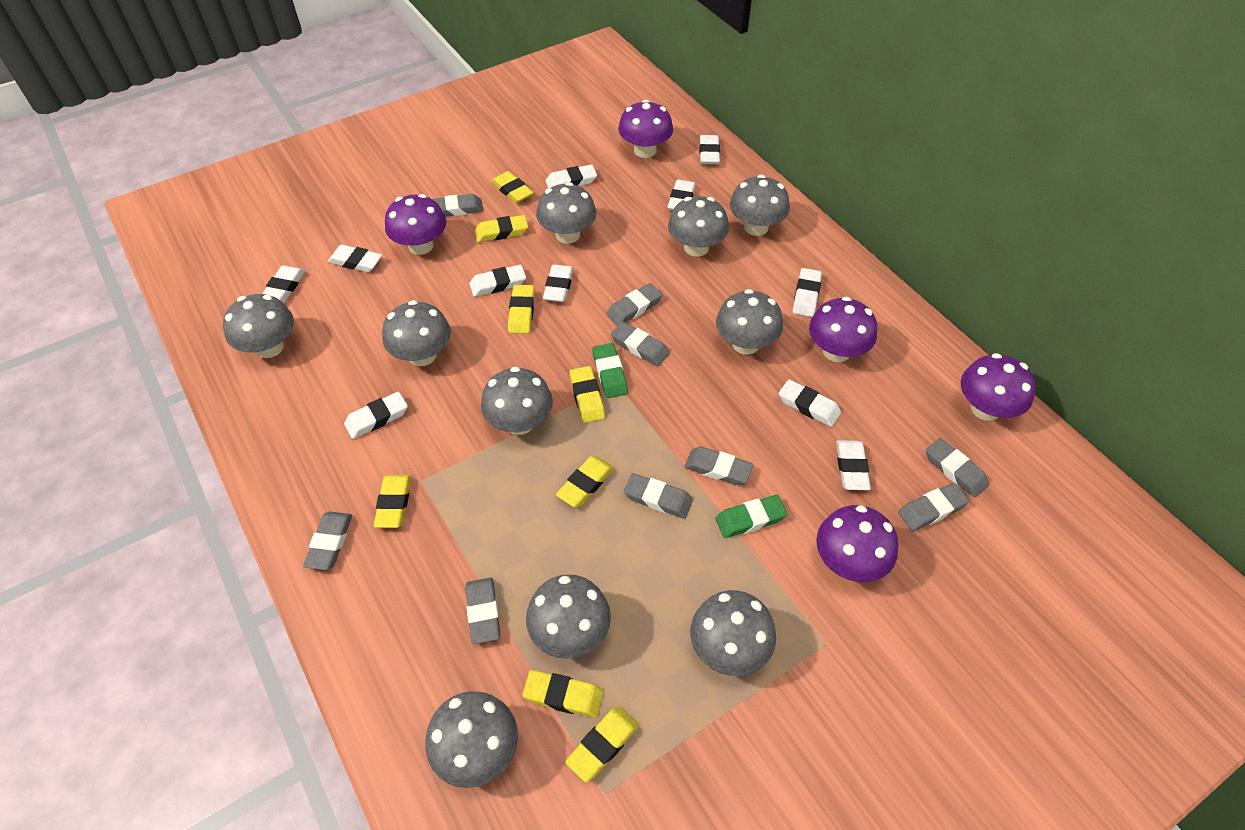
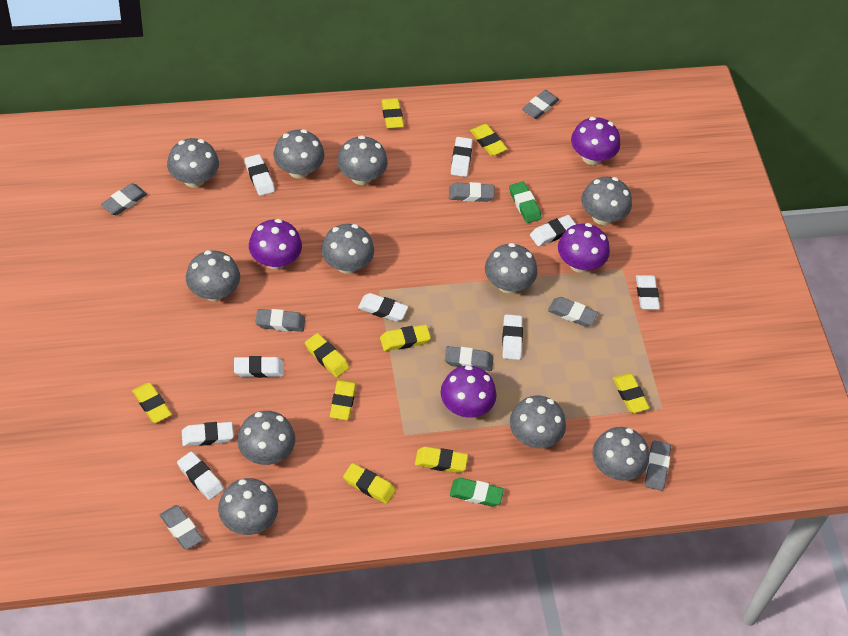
grey eraser: 9 -> 8
grey mushroom: 10 -> 11
purple mushroom: 5 -> 4
white eraser: 11 -> 9
yellow eraser: 8 -> 9

